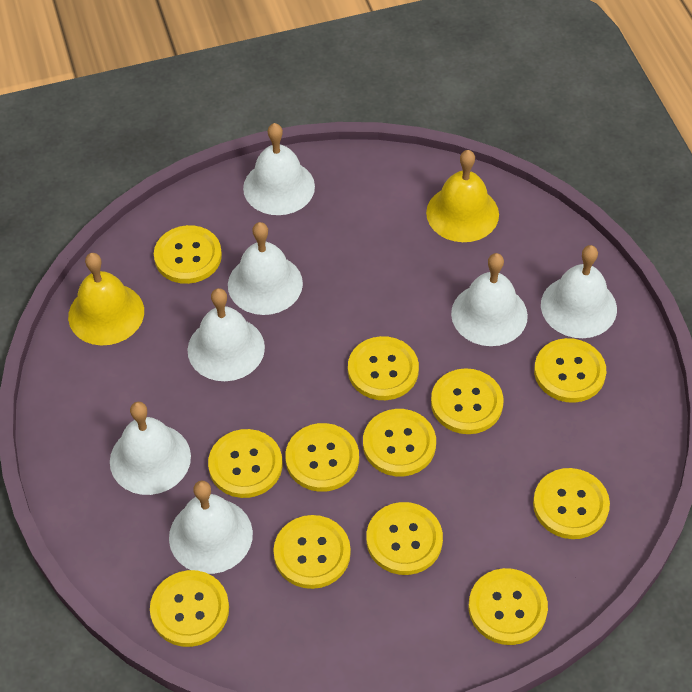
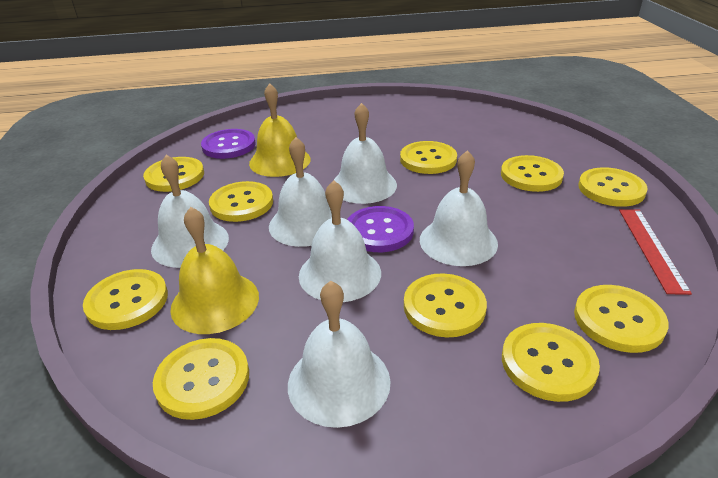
purple button: 0 -> 2
red ruler: 0 -> 1
white bell: 7 -> 6
yellow button: 12 -> 10

